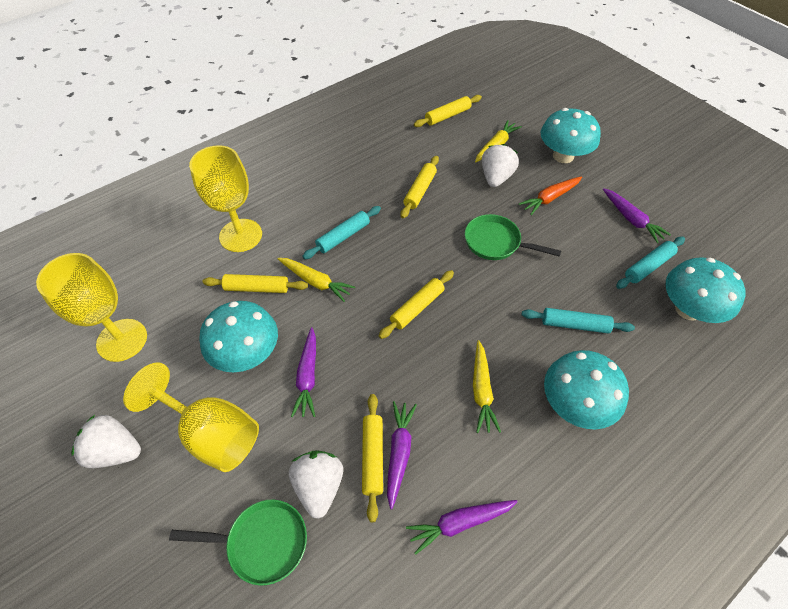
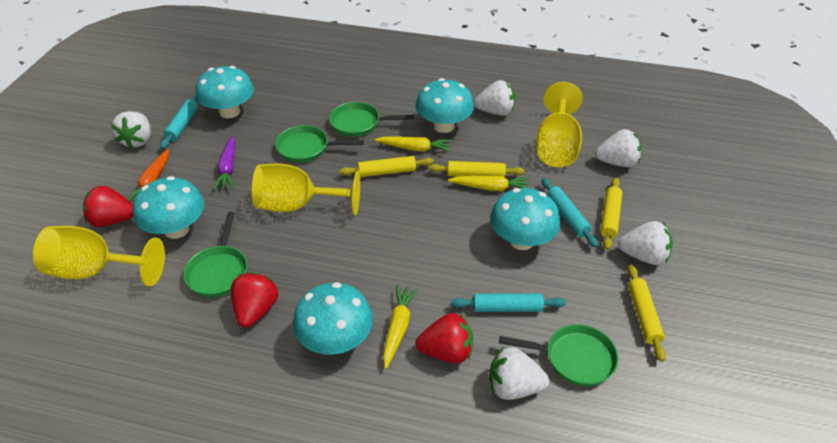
green pan: 2 -> 4
purple carrot: 4 -> 1
red strawberry: 0 -> 3
turquoise mushroom: 4 -> 5
white strawberry: 3 -> 5
yellow rolling pin: 5 -> 4

